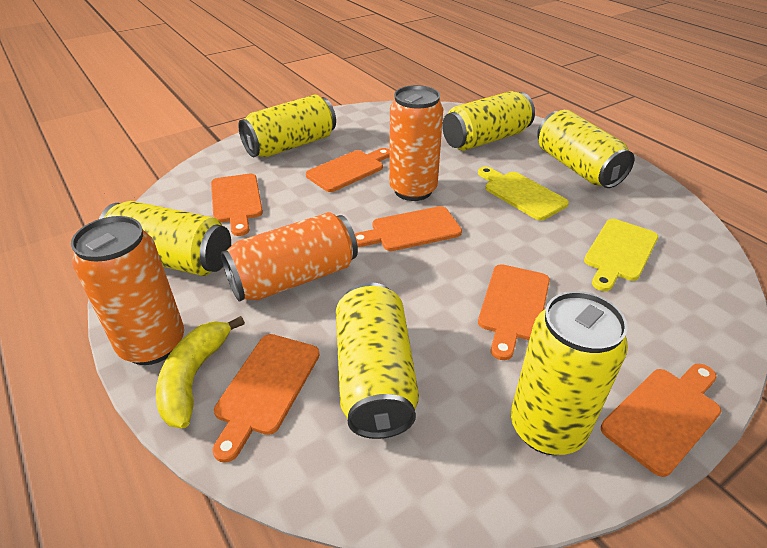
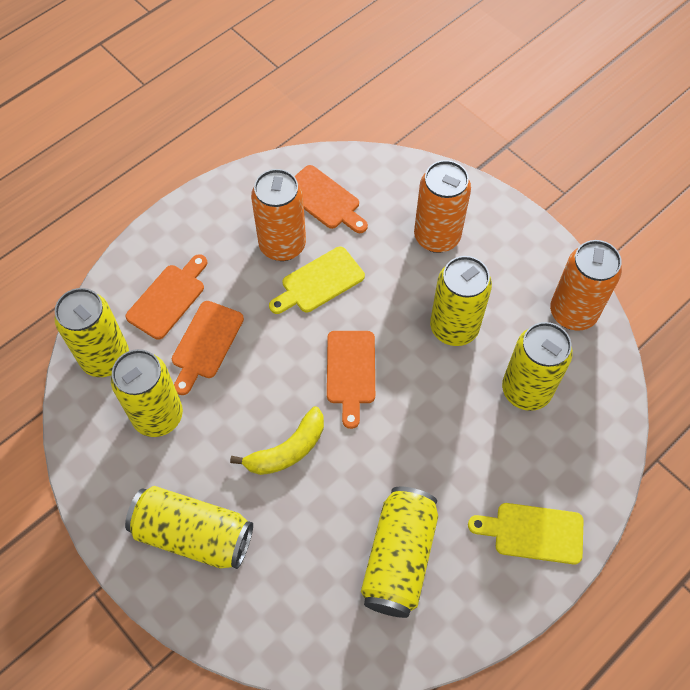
orange cutting board: 6 -> 4

